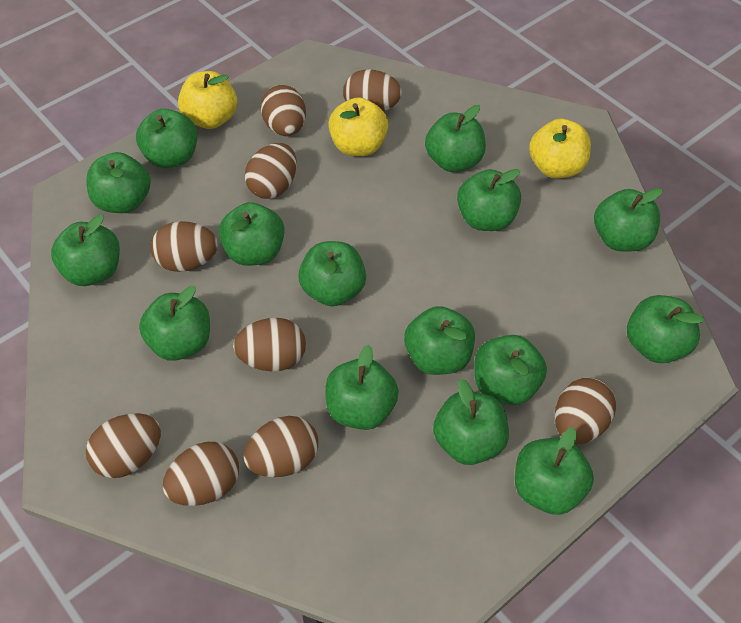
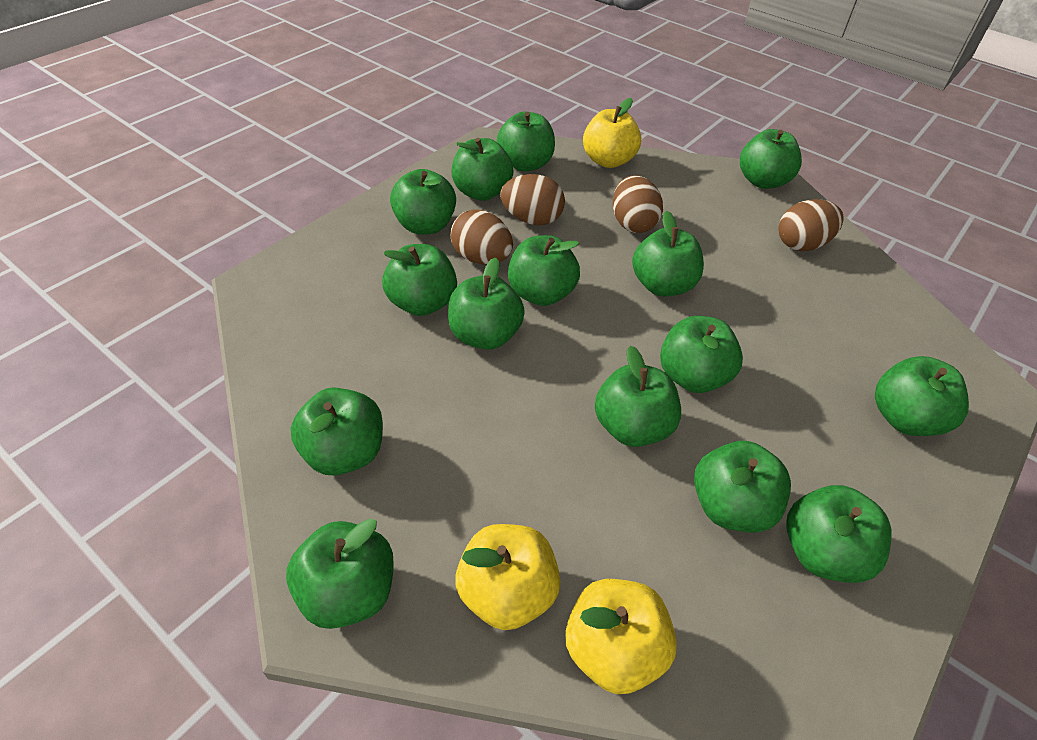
brown egg: 9 -> 4

